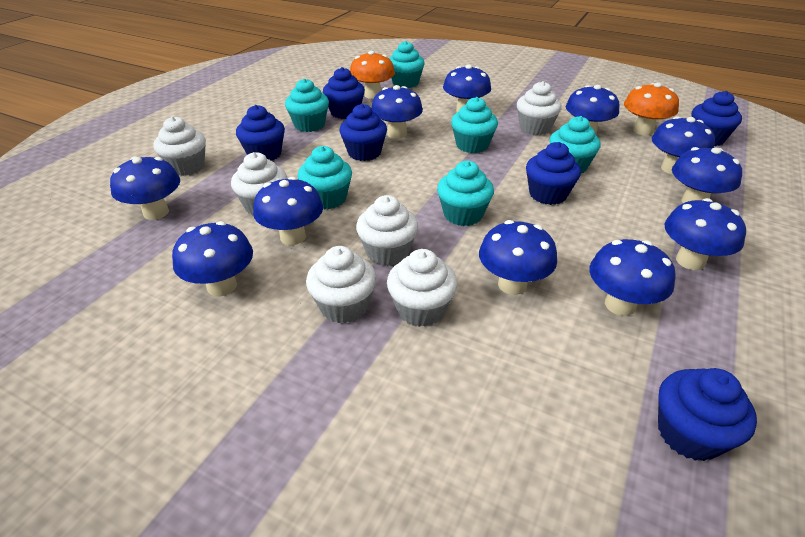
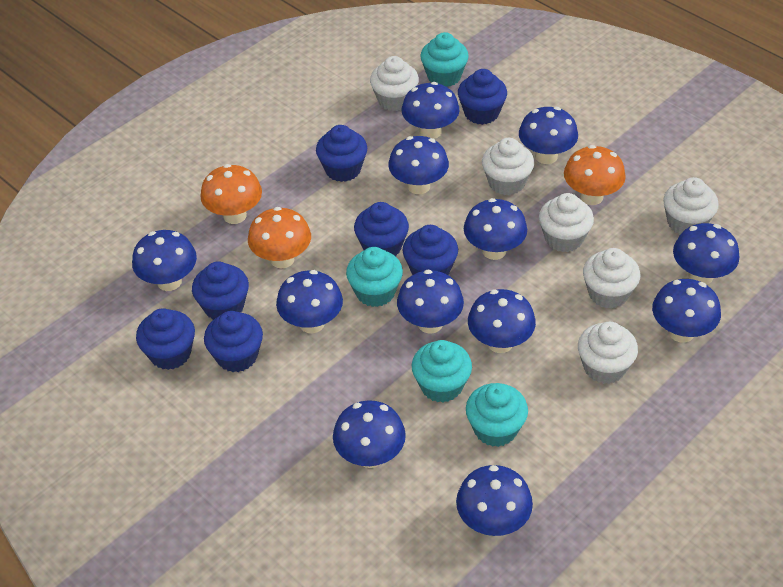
blue cupcake: 6 -> 7
blue mushroom: 11 -> 12
orange mushroom: 2 -> 3
turquoise cupcake: 6 -> 4

